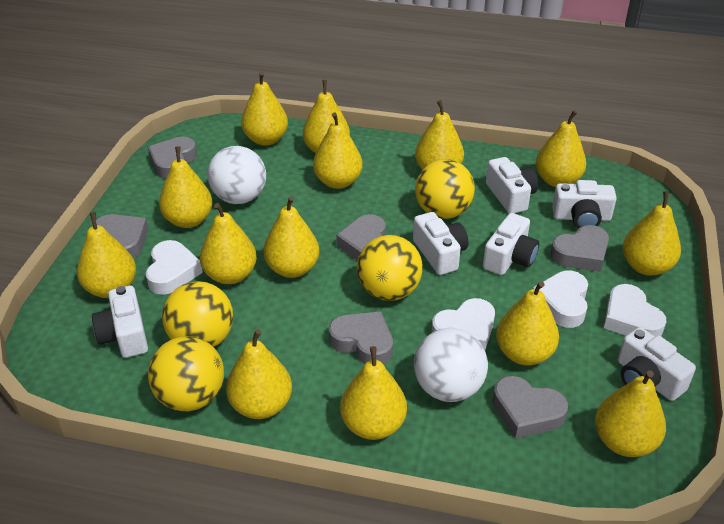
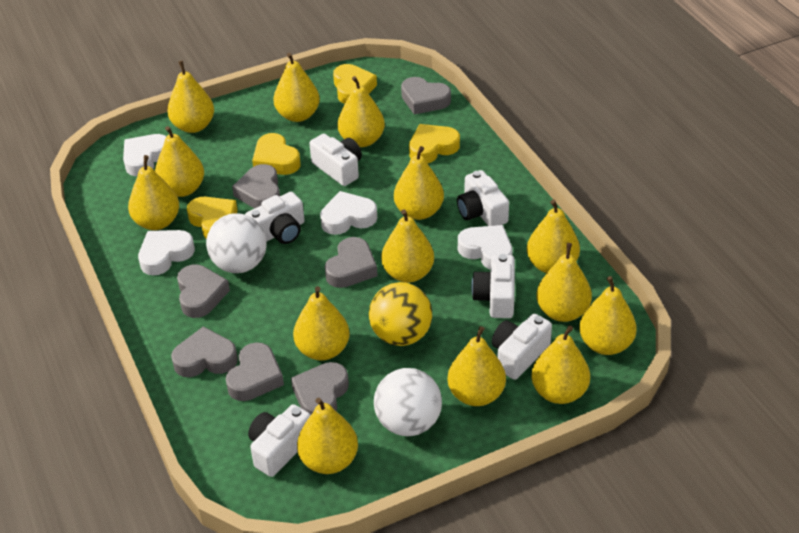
grey heart: 6 -> 7
yellow ball: 4 -> 1
yellow heart: 0 -> 4

